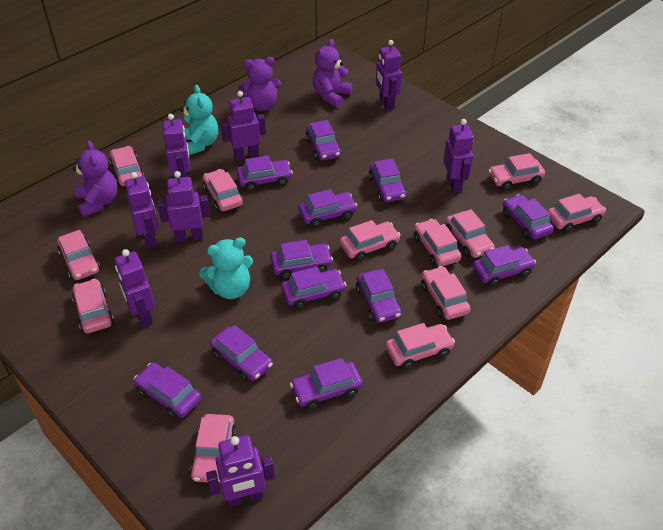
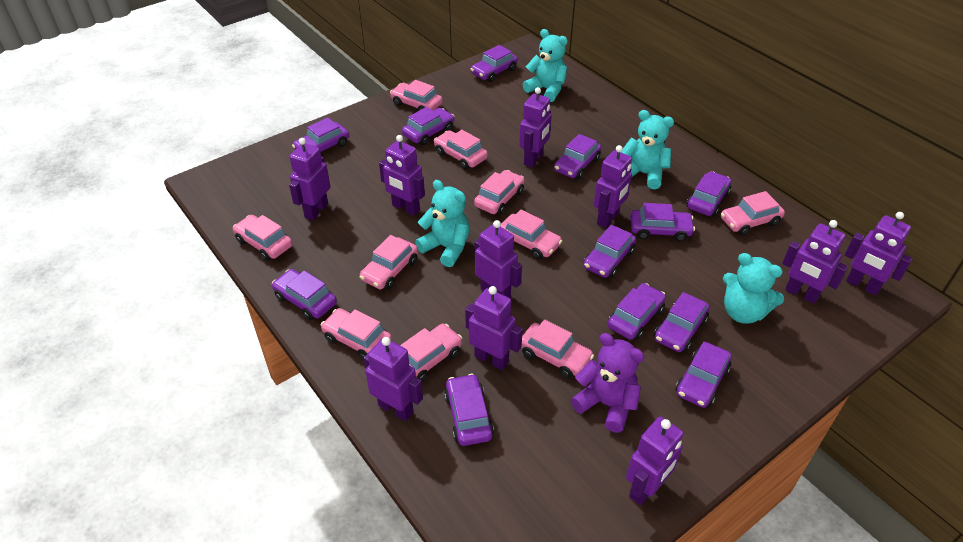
pink car: 12 -> 10
purple robot: 8 -> 10
purple teddy bear: 3 -> 1
turquoise teddy bear: 2 -> 4

